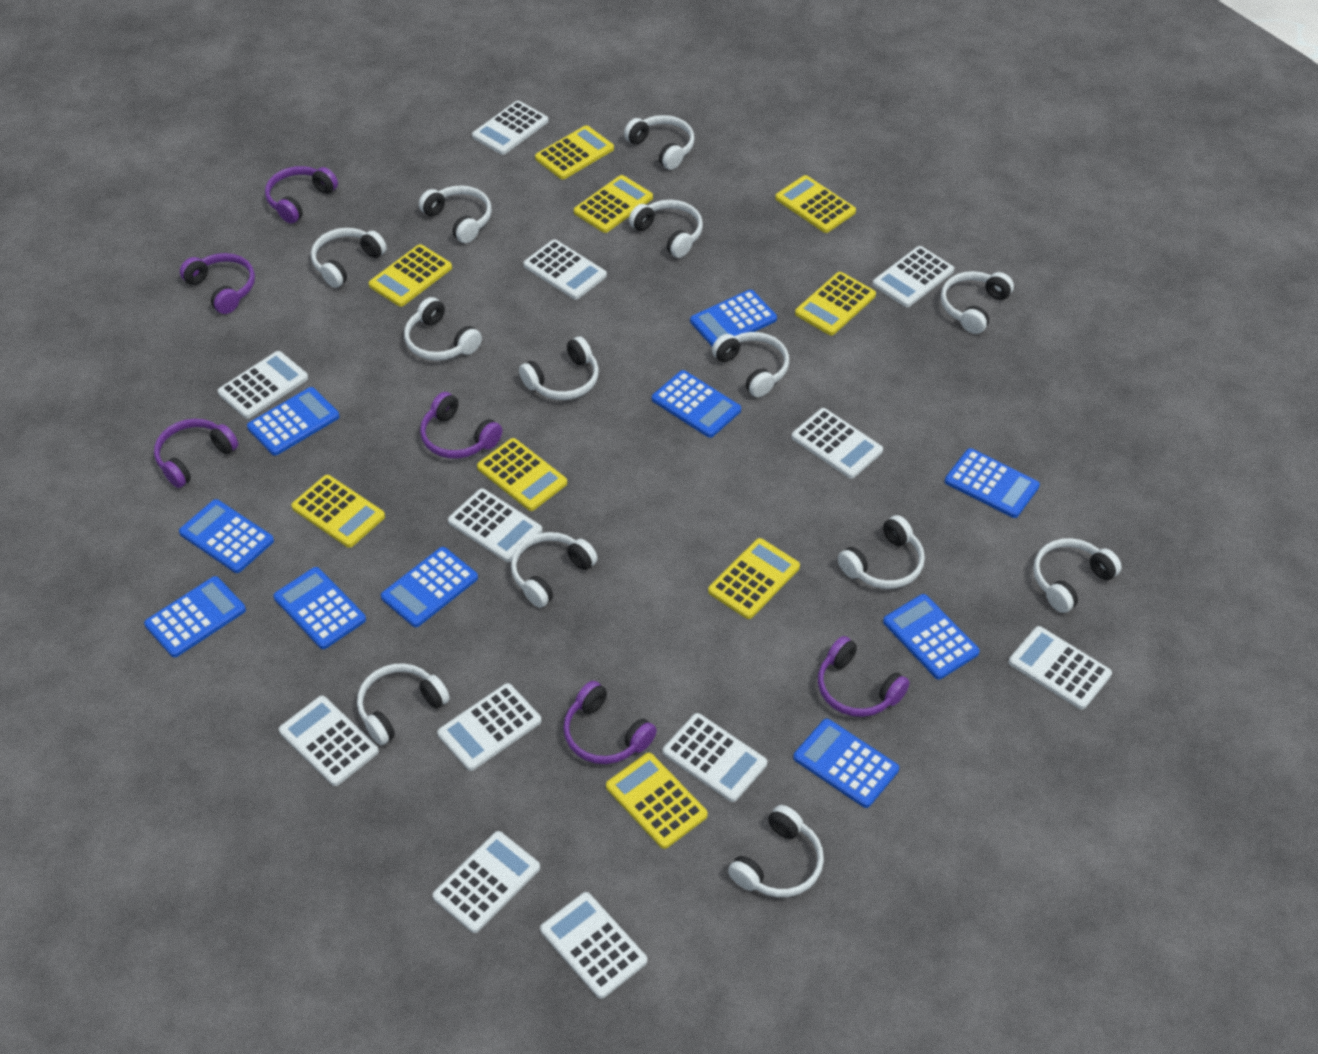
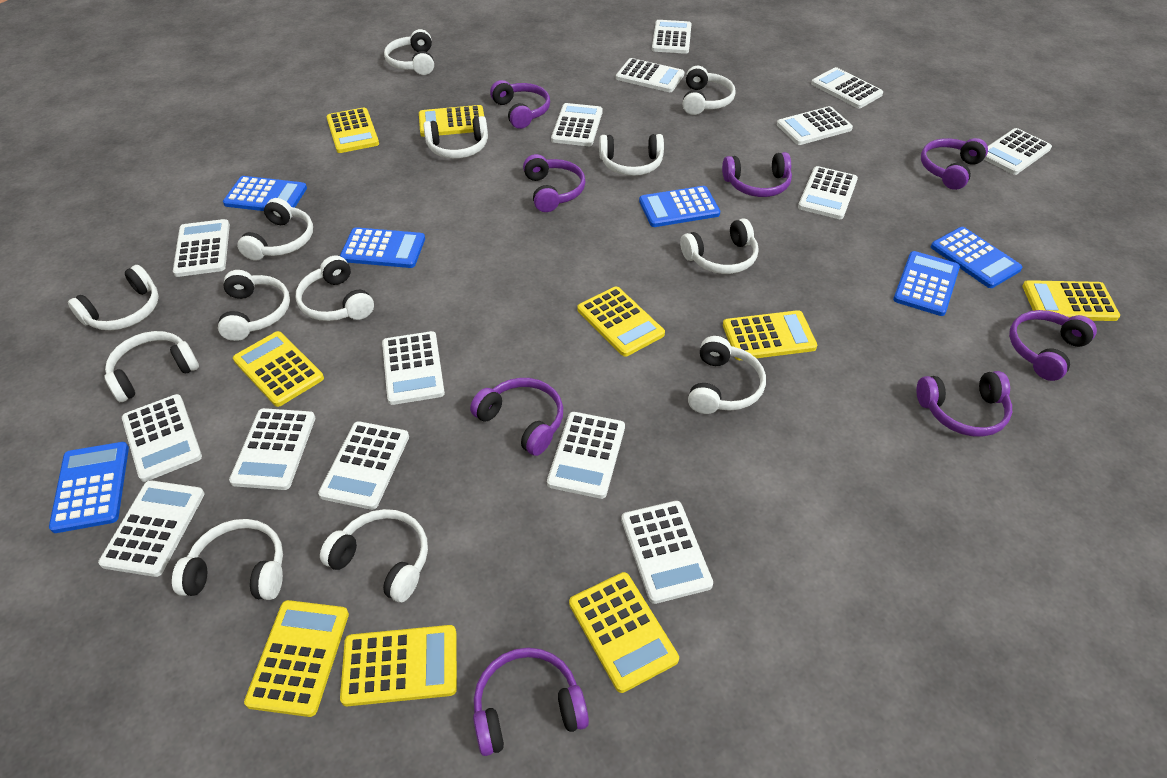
blue calculator: 10 -> 6
purple headphones: 6 -> 8
white calculator: 12 -> 15

